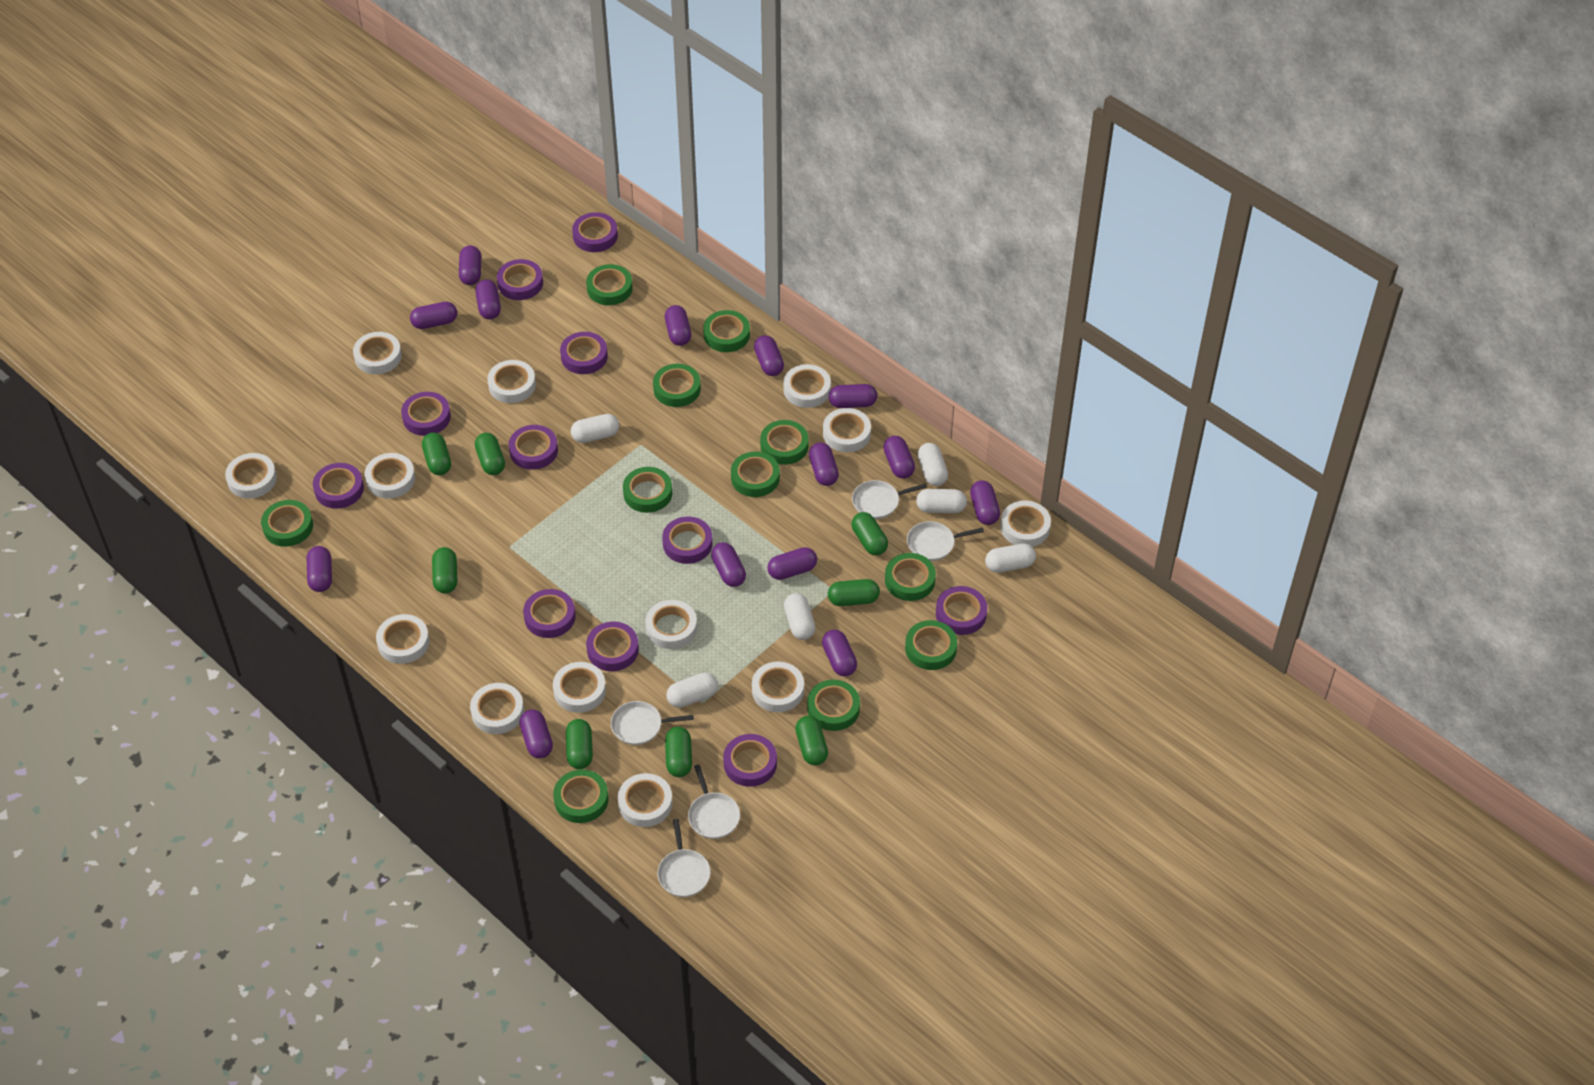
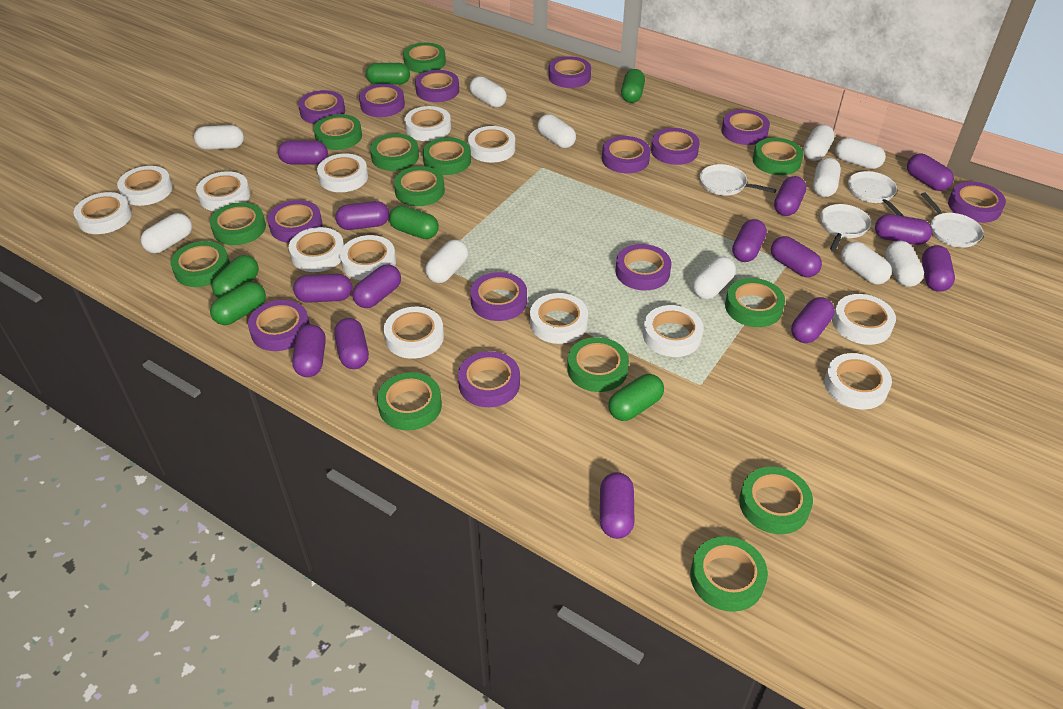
green capsule: 8 -> 6
green tape: 11 -> 13
purple tape: 11 -> 13
white capsule: 6 -> 11
white pan: 5 -> 4

